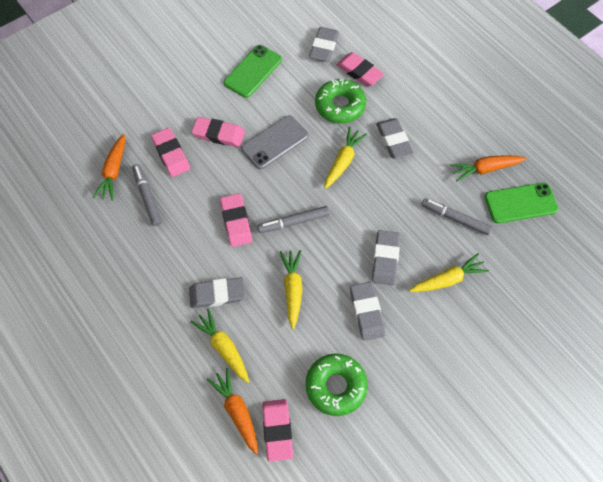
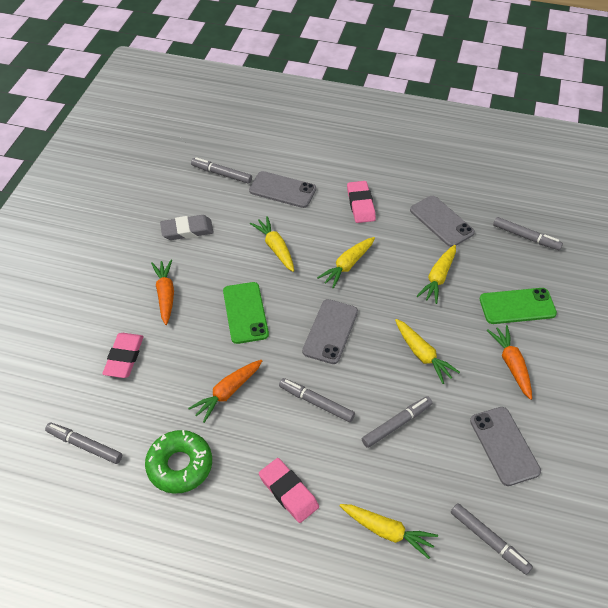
green donut: 2 -> 1
grey eraser: 5 -> 1
grey marker: 3 -> 6
grey phone: 1 -> 4
pink eraser: 5 -> 3
yellow carrot: 4 -> 5

